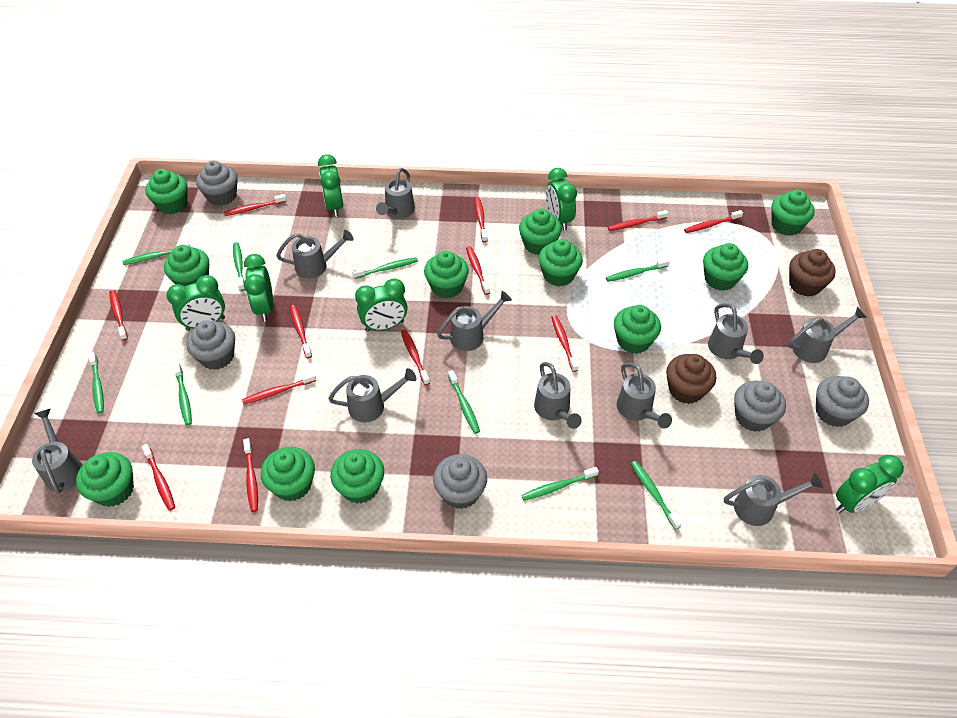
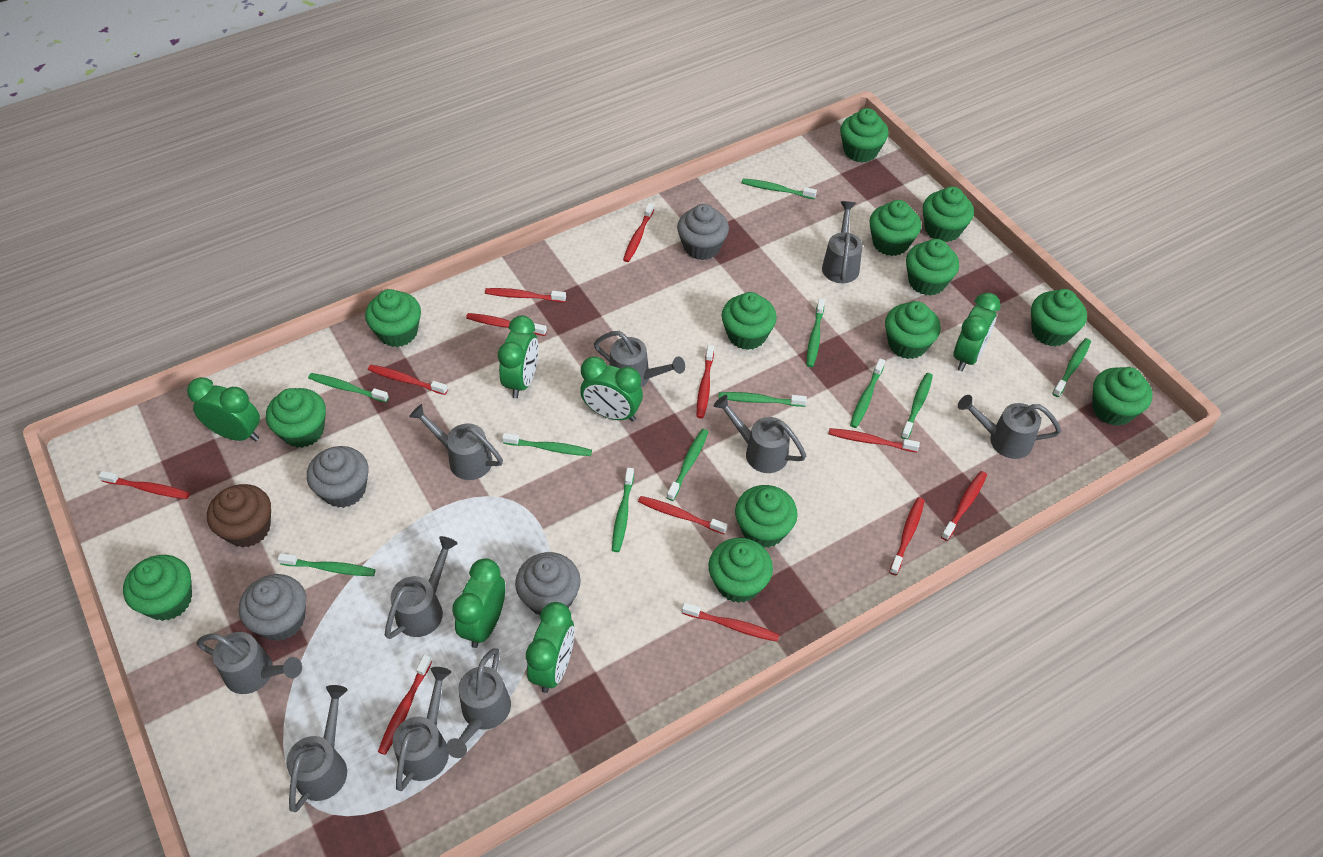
brown cupcake: 2 -> 1
green cupcake: 11 -> 13
green toothbrush: 9 -> 11
grey cupcake: 5 -> 4

